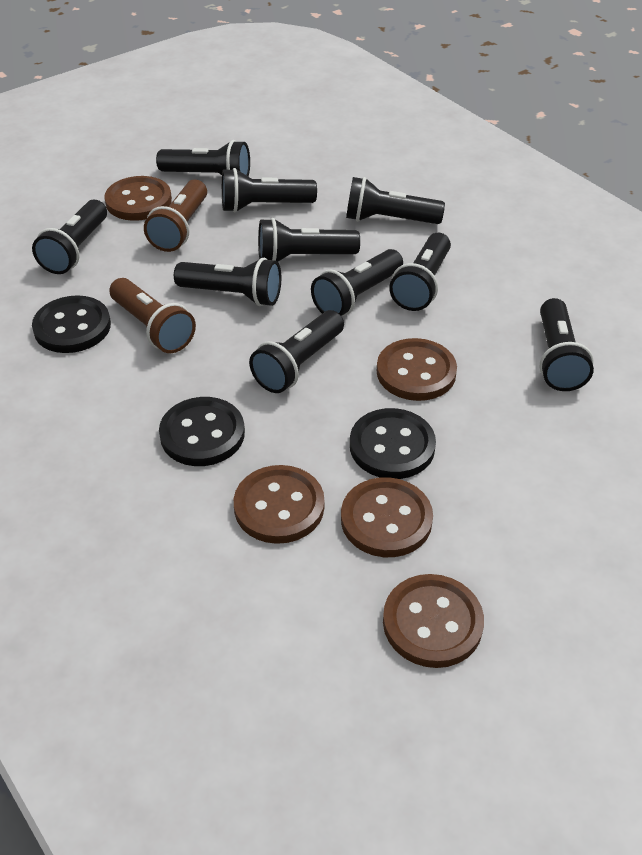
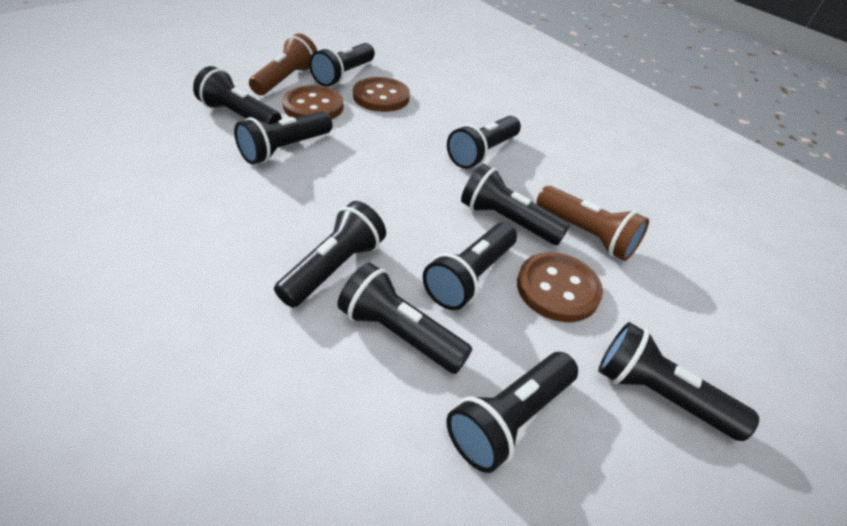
black button: 3 -> 0
brown button: 5 -> 3

